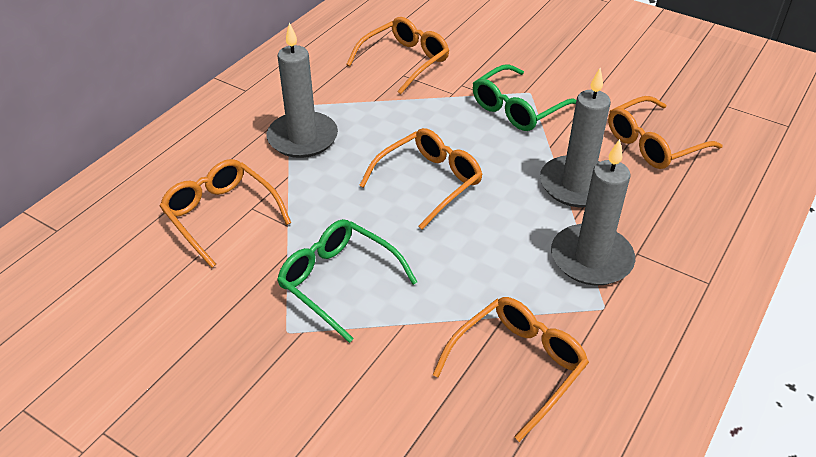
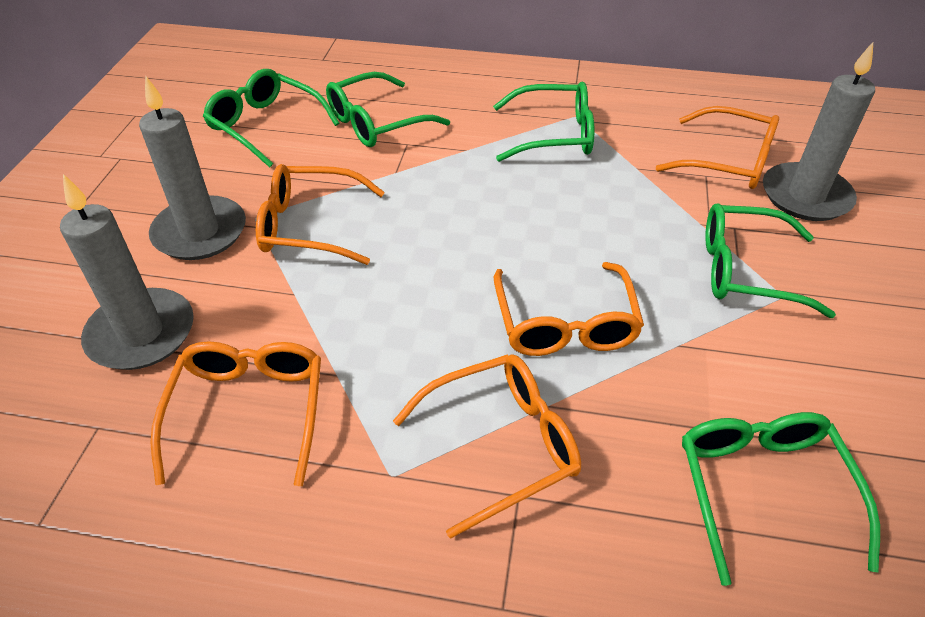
green glasses: 2 -> 5

